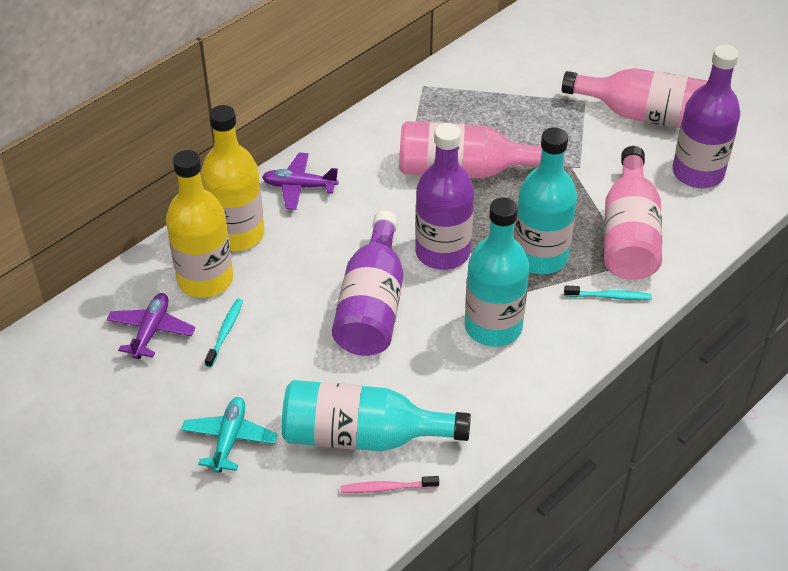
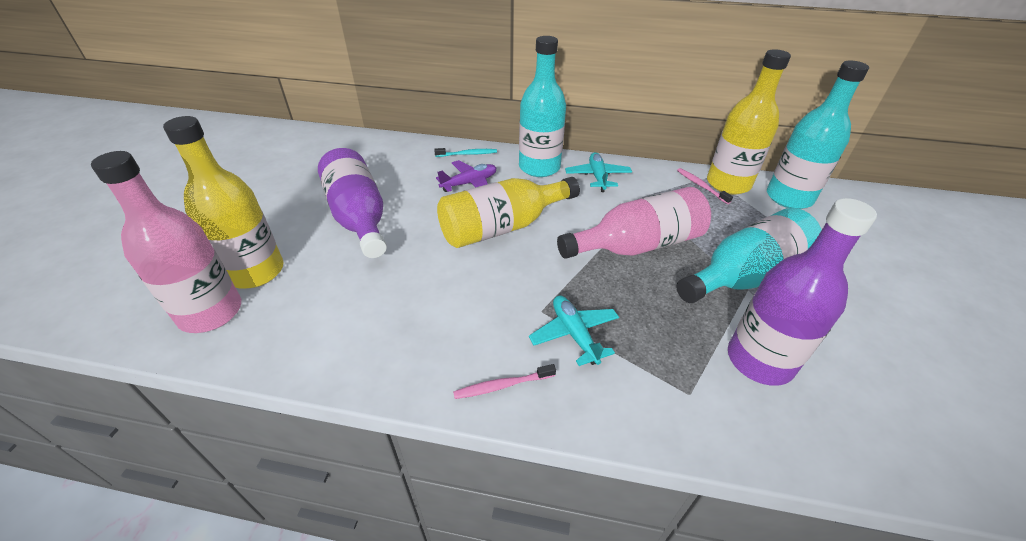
pink bottle: 3 -> 2
pink toothbrush: 1 -> 2
purple bottle: 3 -> 2
purple plane: 2 -> 1
turquoise plane: 1 -> 2
turquoise toothbrush: 2 -> 1
yellow bottle: 2 -> 3

